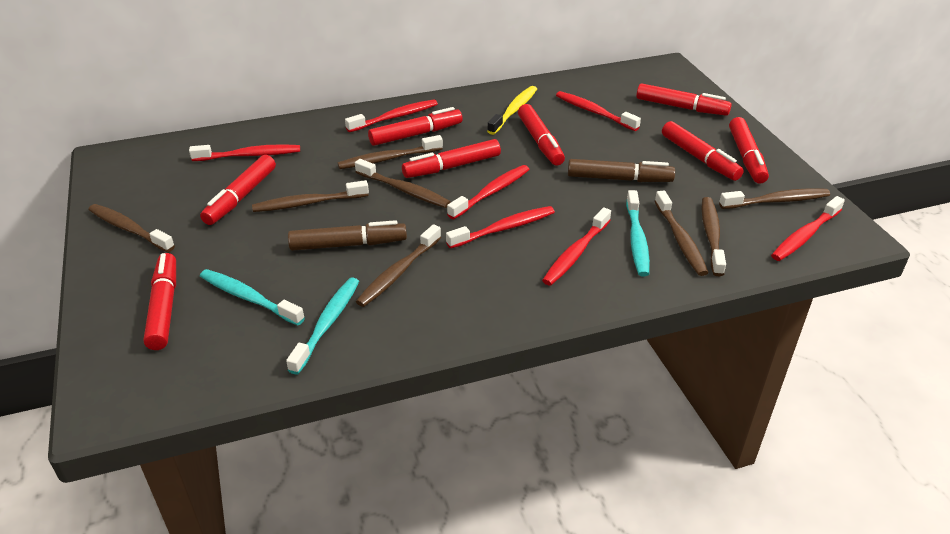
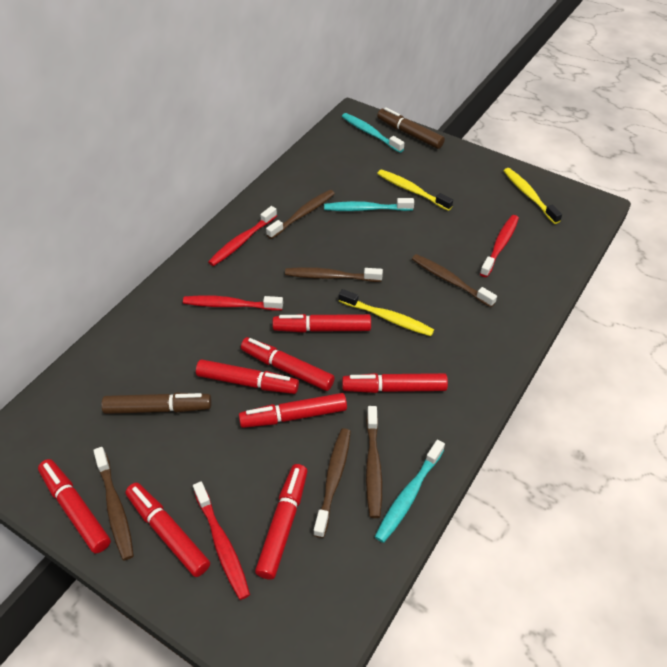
brown toothbrush: 8 -> 6
red toothbrush: 7 -> 4
yellow toothbrush: 1 -> 3

